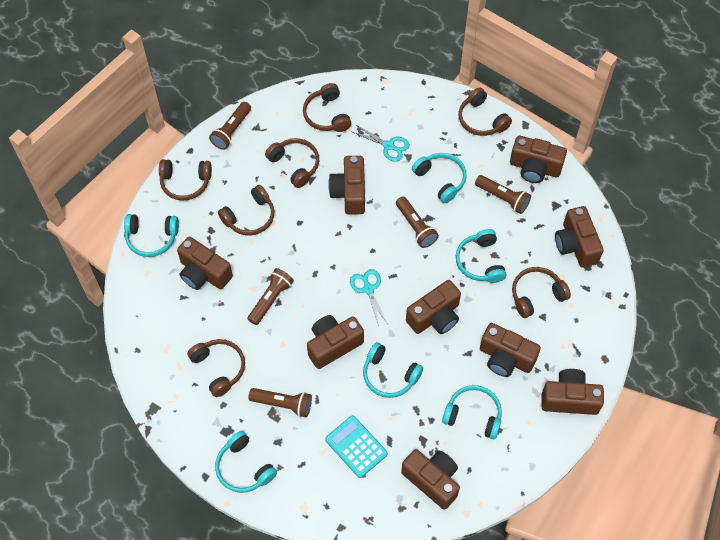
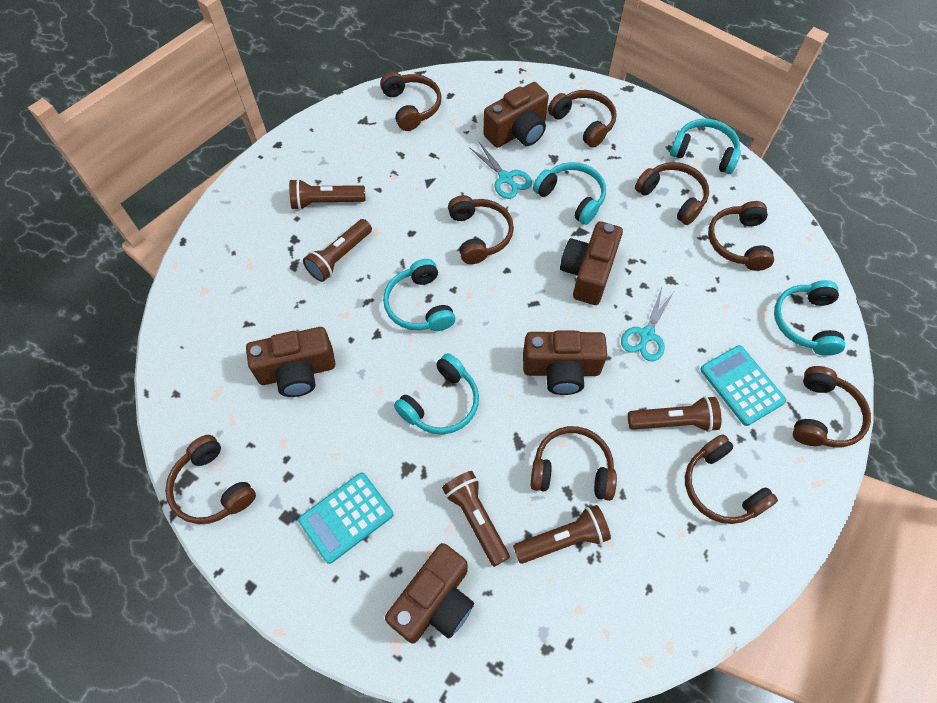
brown camera: 9 -> 5
brown headphones: 7 -> 9
turquoise calculator: 1 -> 2
turquoise headphones: 6 -> 5

